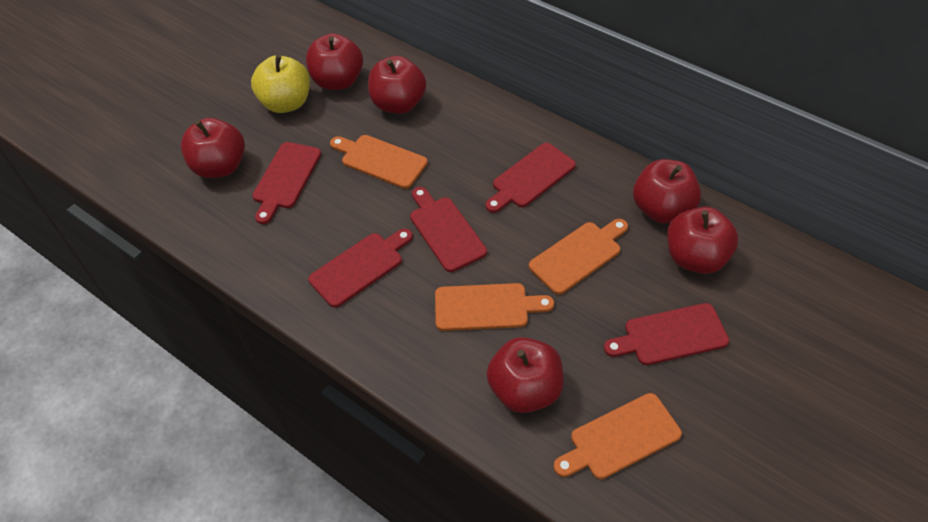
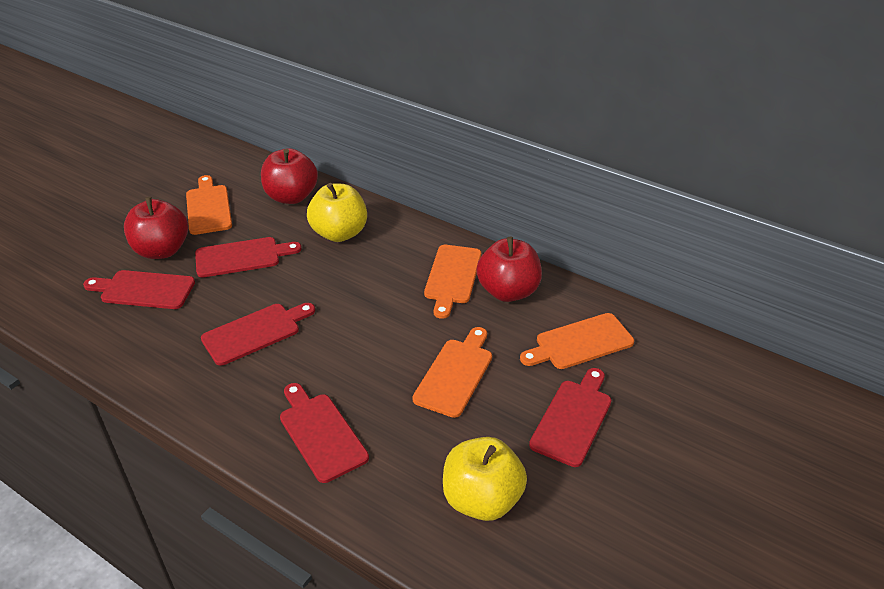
red apple: 6 -> 3
yellow apple: 1 -> 2

